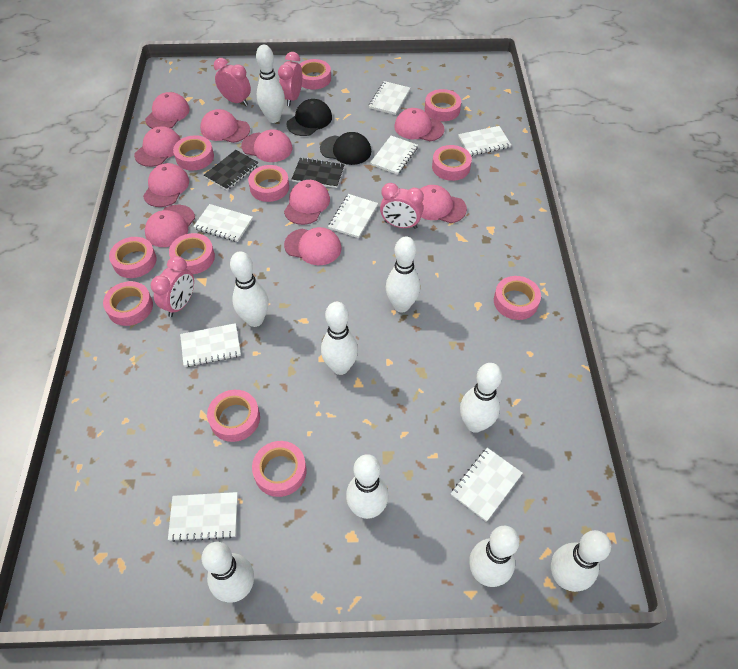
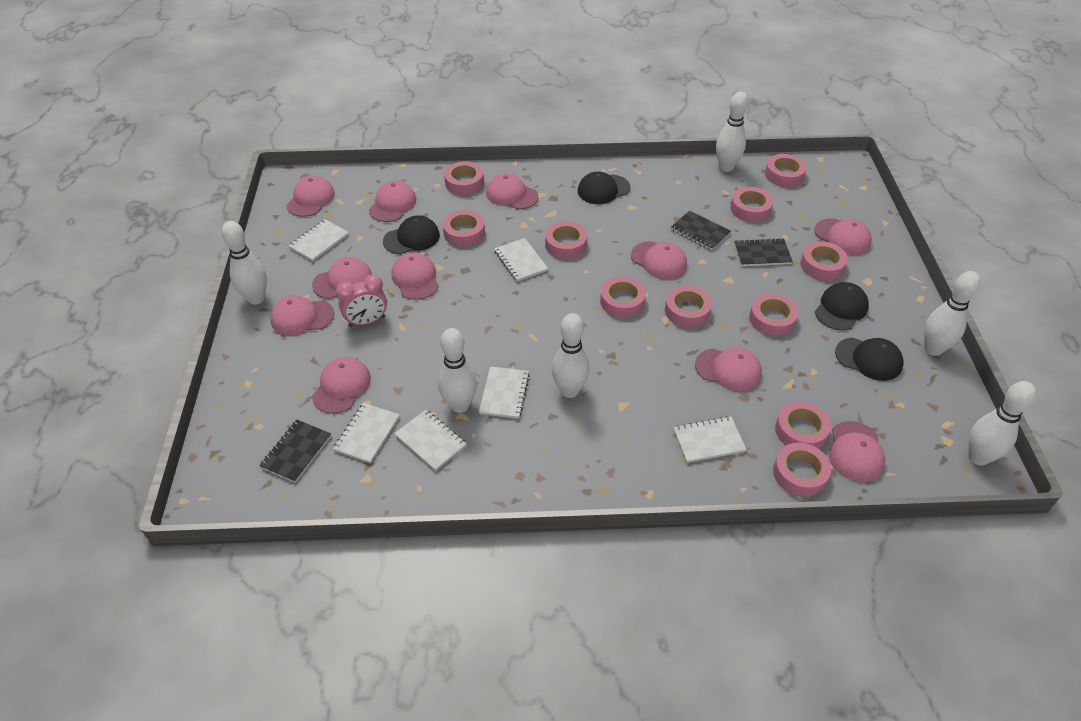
black cap: 2 -> 4
black notebook: 2 -> 3
pink cap: 10 -> 11
pink clock: 4 -> 1
white bowling pin: 9 -> 6
white notebook: 8 -> 6

